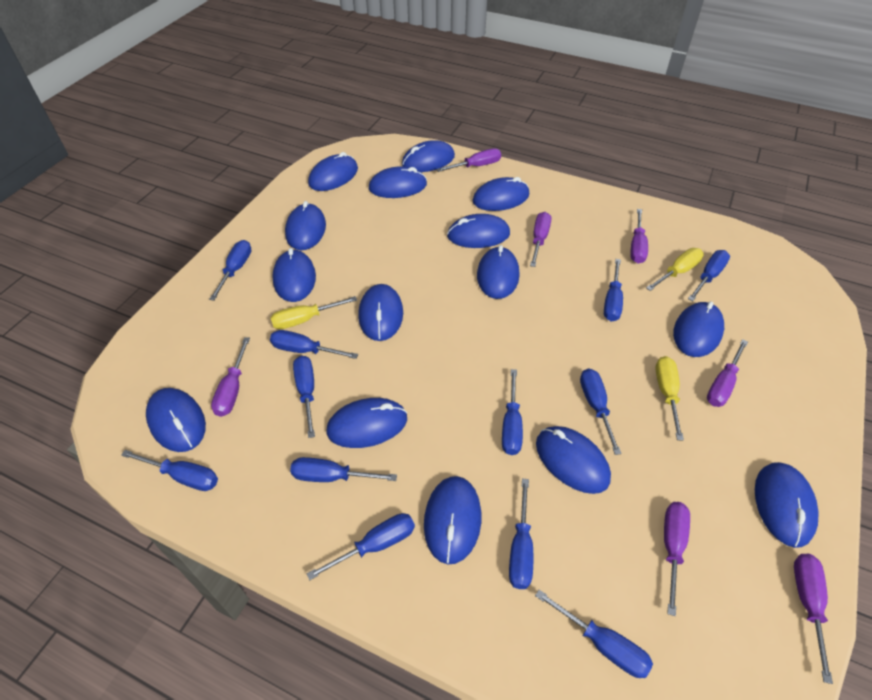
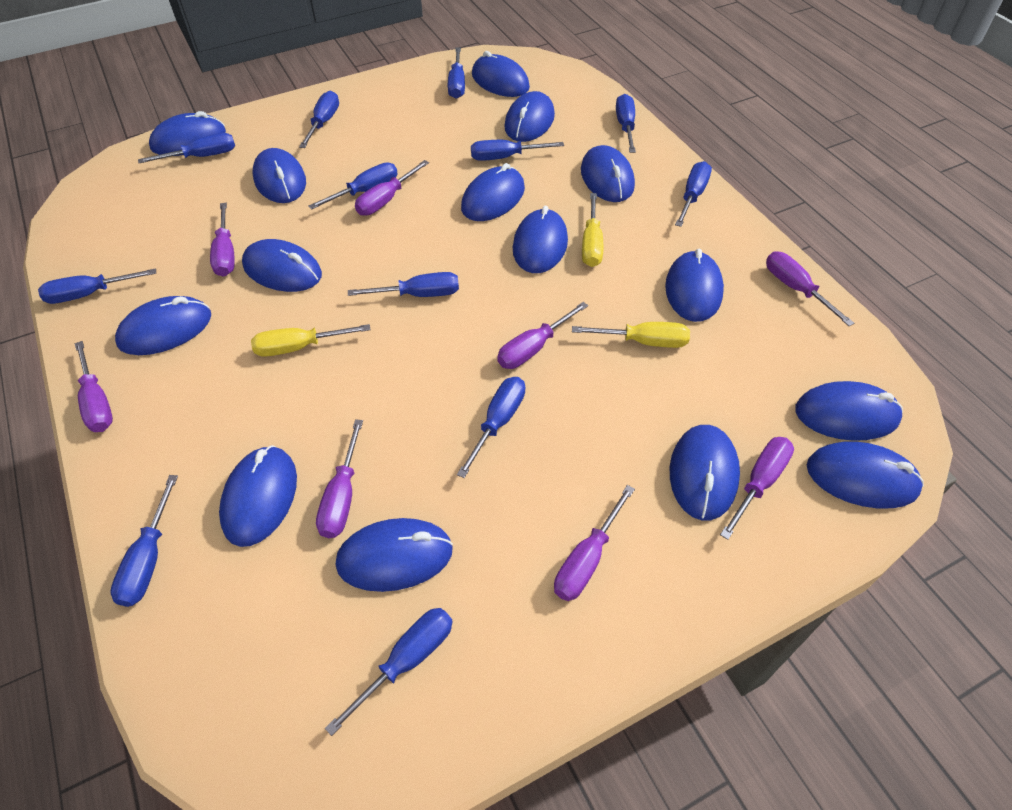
purple screwdriver: 7 -> 8

